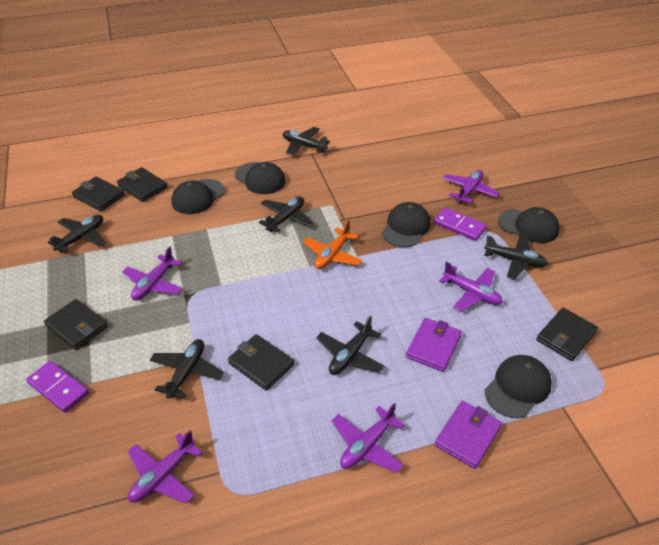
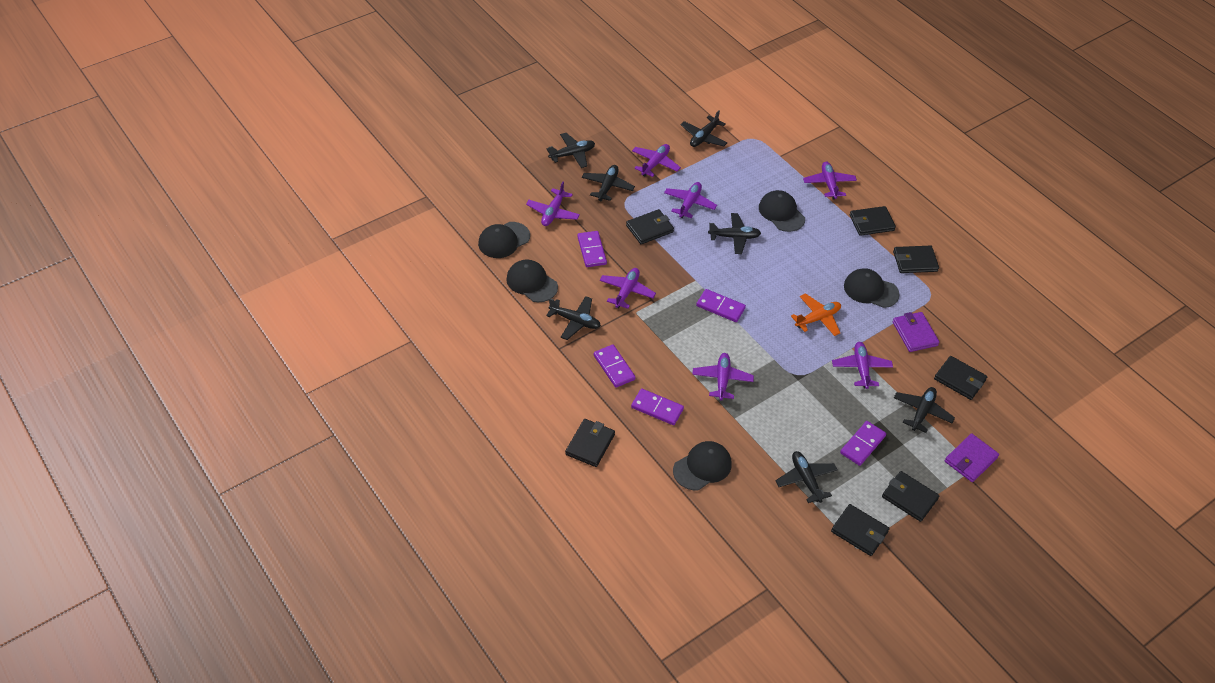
black plane: 6 -> 7
black wallet: 5 -> 7
purple domino: 2 -> 5
purple plane: 5 -> 7

